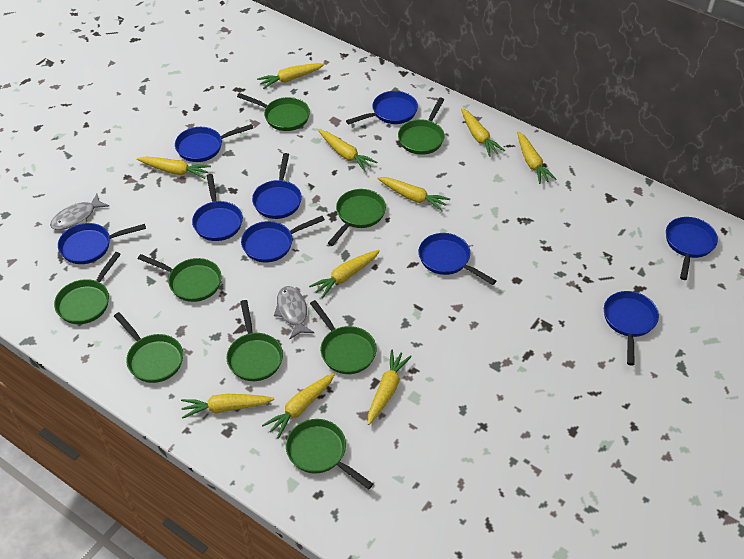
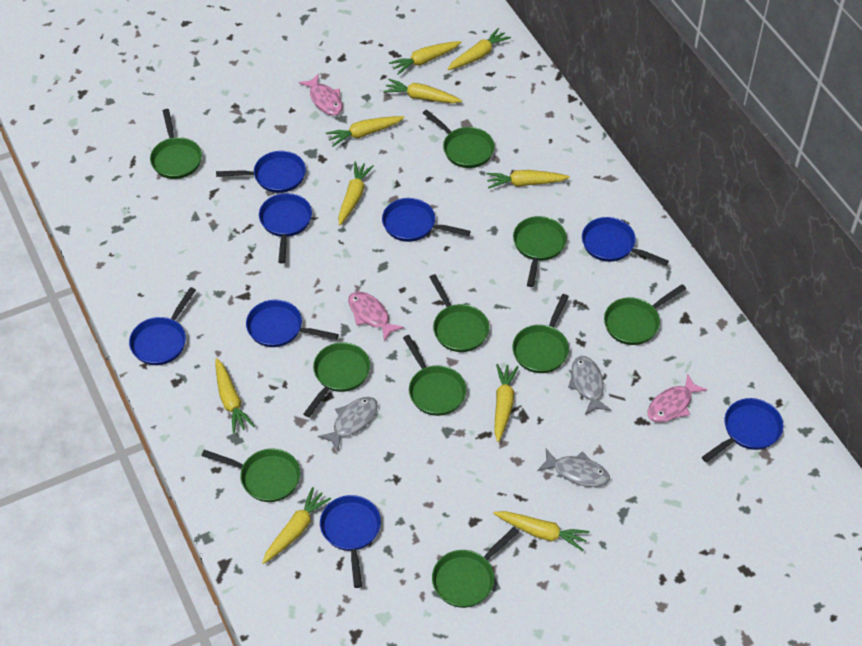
blue pan: 9 -> 8
green pan: 9 -> 10
grey fish: 2 -> 3
pink fish: 0 -> 3

